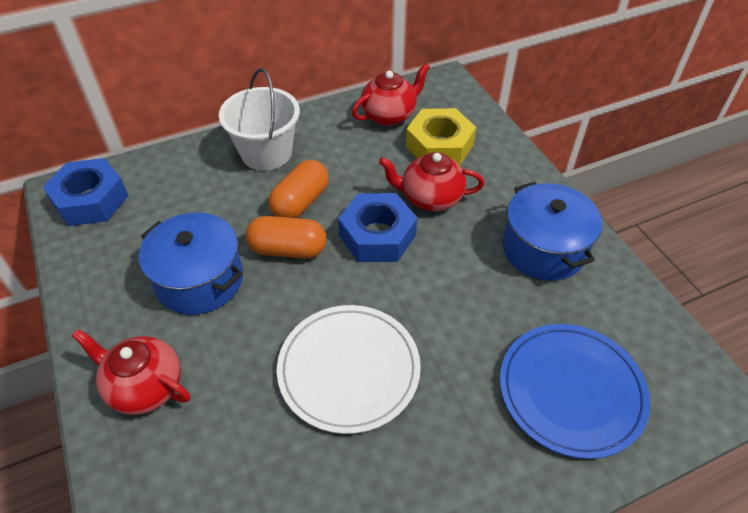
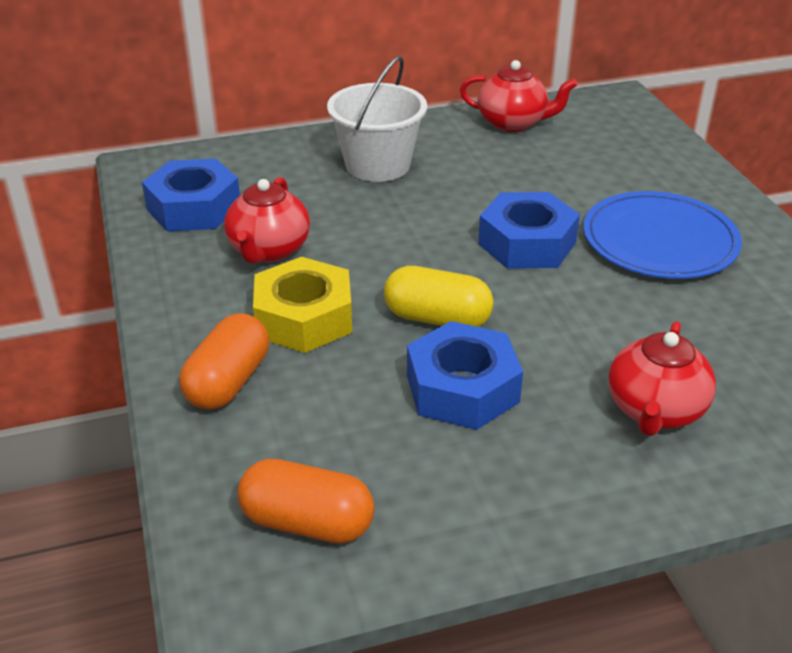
blue nut: 2 -> 3
blue pot: 2 -> 0
white plate: 1 -> 0
yellow capsule: 0 -> 1

